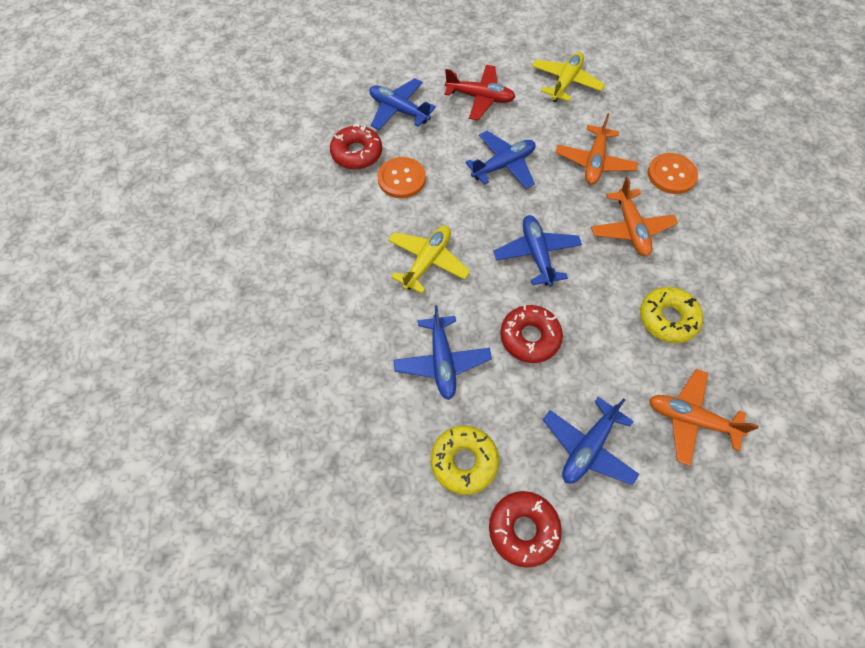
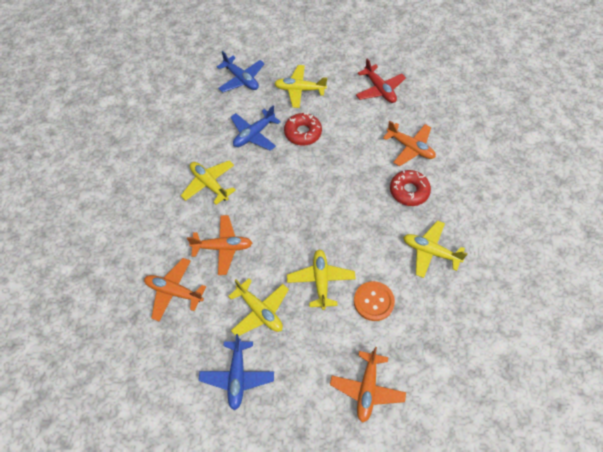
blue plane: 5 -> 3
orange button: 2 -> 1
orange plane: 3 -> 4
red donut: 3 -> 2
yellow donut: 2 -> 0
yellow plane: 2 -> 5

